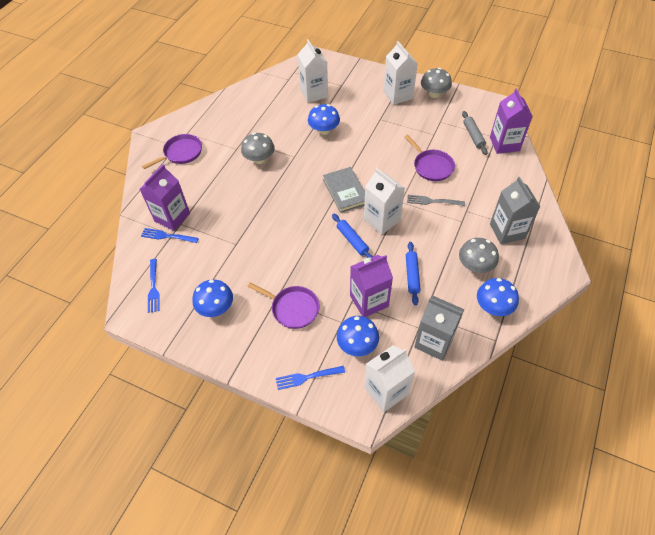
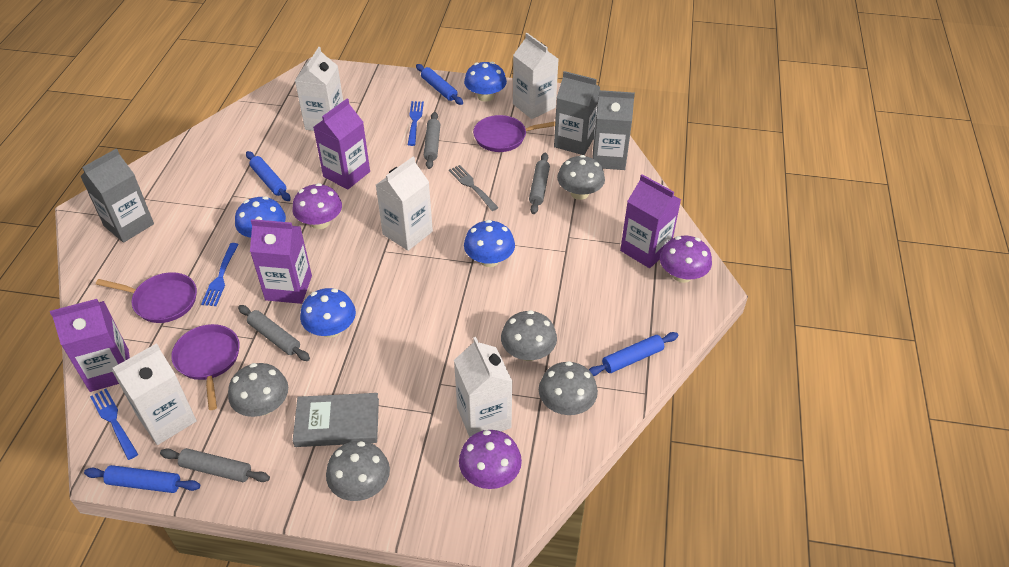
blue rolling pin: 2 -> 4
grey carton: 2 -> 3
grey mushroom: 3 -> 5
grey rolling pin: 1 -> 4
purple carton: 3 -> 4
purple mushroom: 0 -> 3
white carton: 4 -> 5

